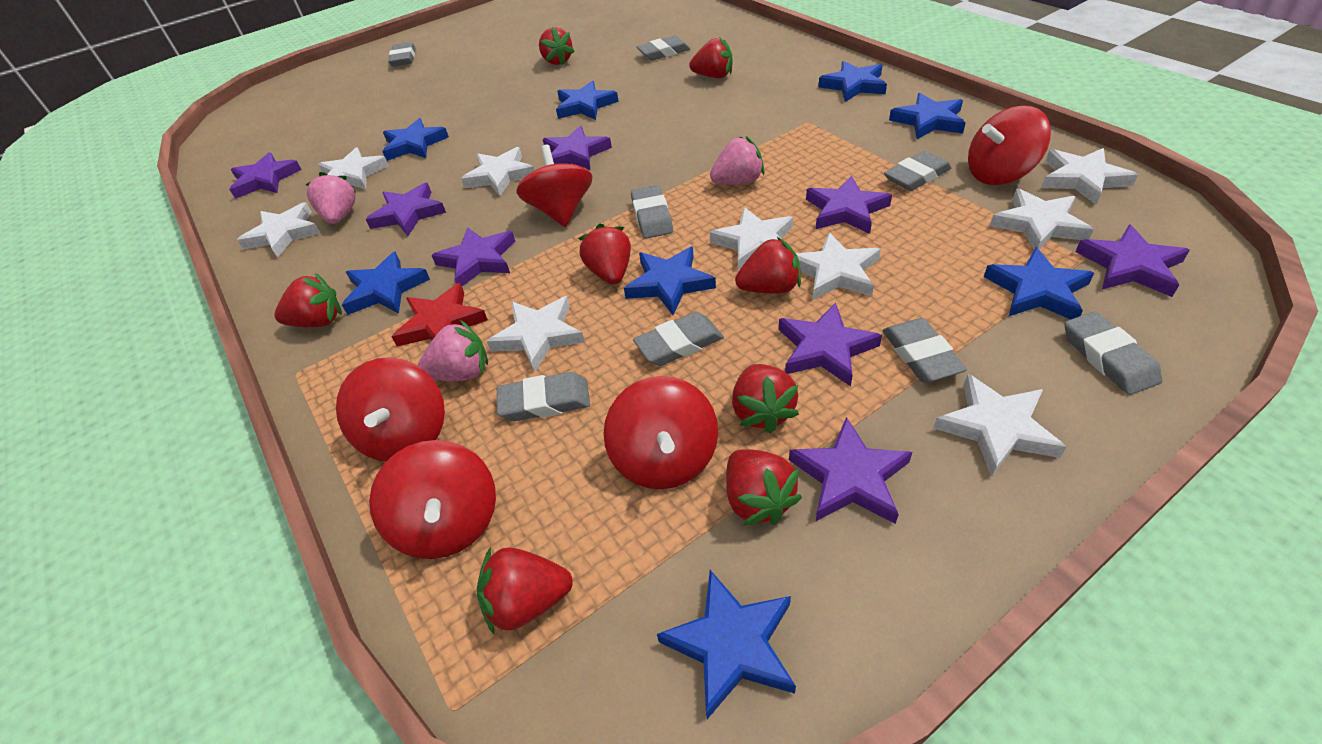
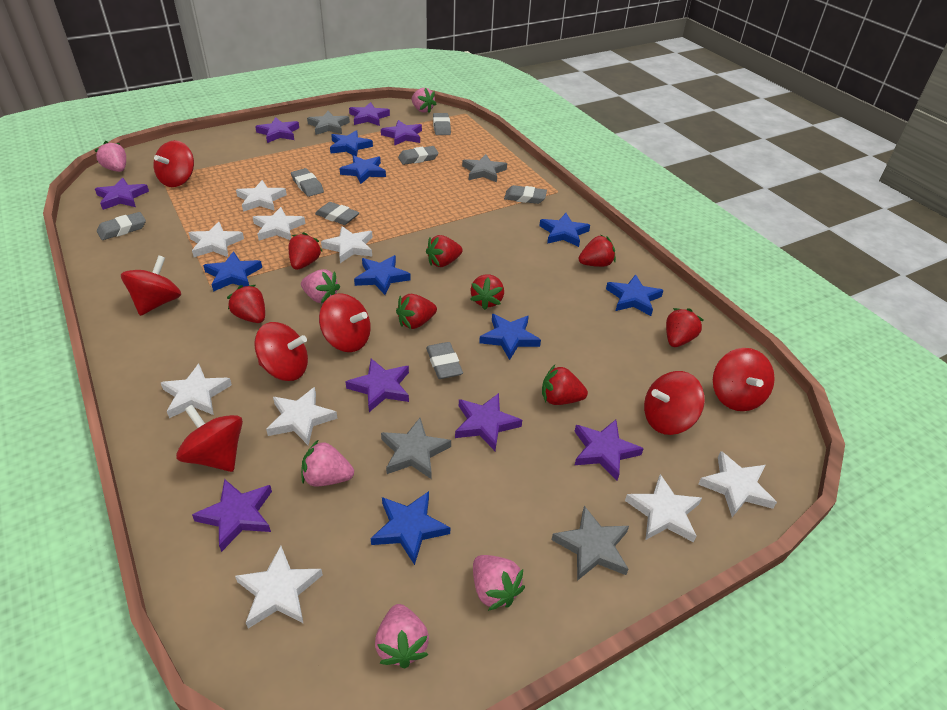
grey eraser: 8 -> 7
grey star: 0 -> 4
pink strawberry: 3 -> 6
red spinning top: 5 -> 7
red star: 1 -> 0

